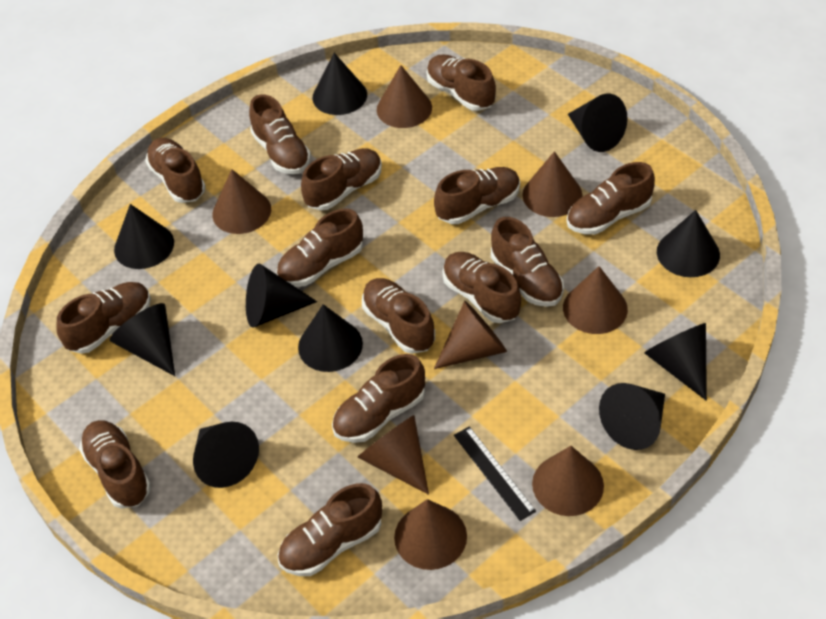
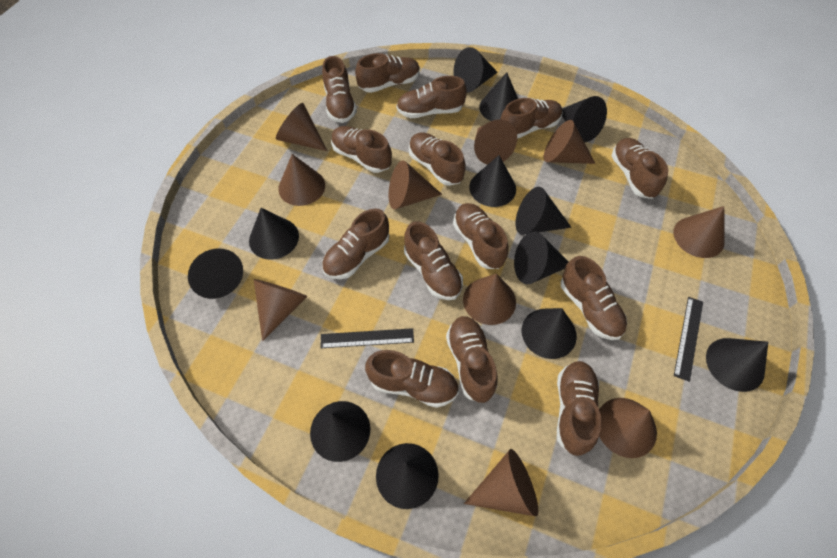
black cone: 10 -> 12
black ruler: 1 -> 2
brown cone: 8 -> 10

